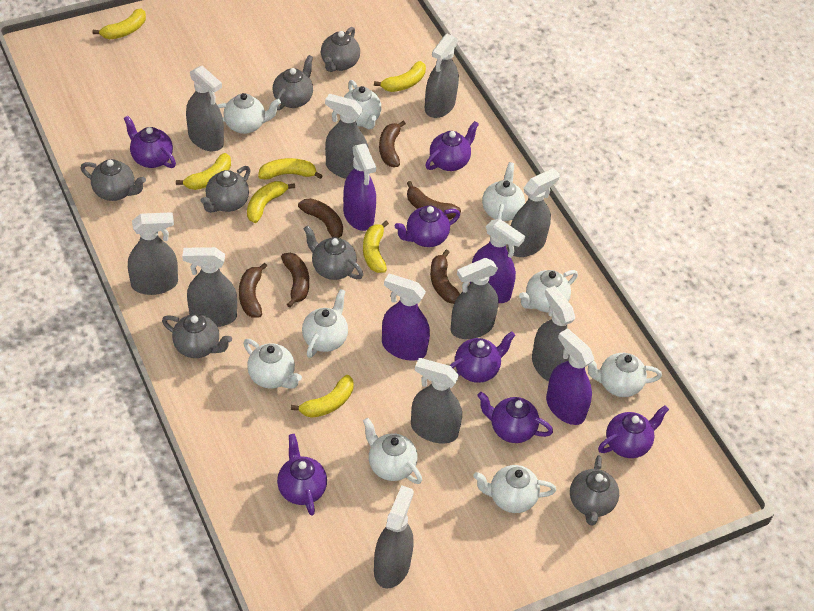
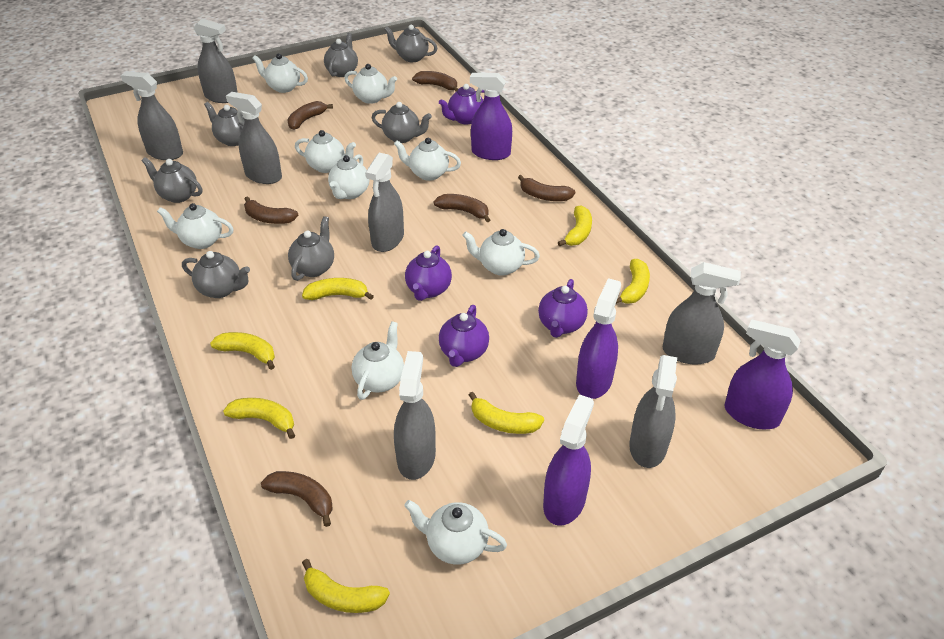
grey spray bottle: 10 -> 7
purple teapot: 7 -> 4

